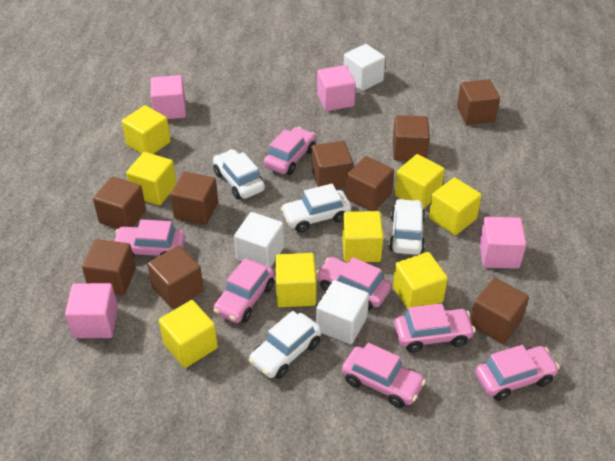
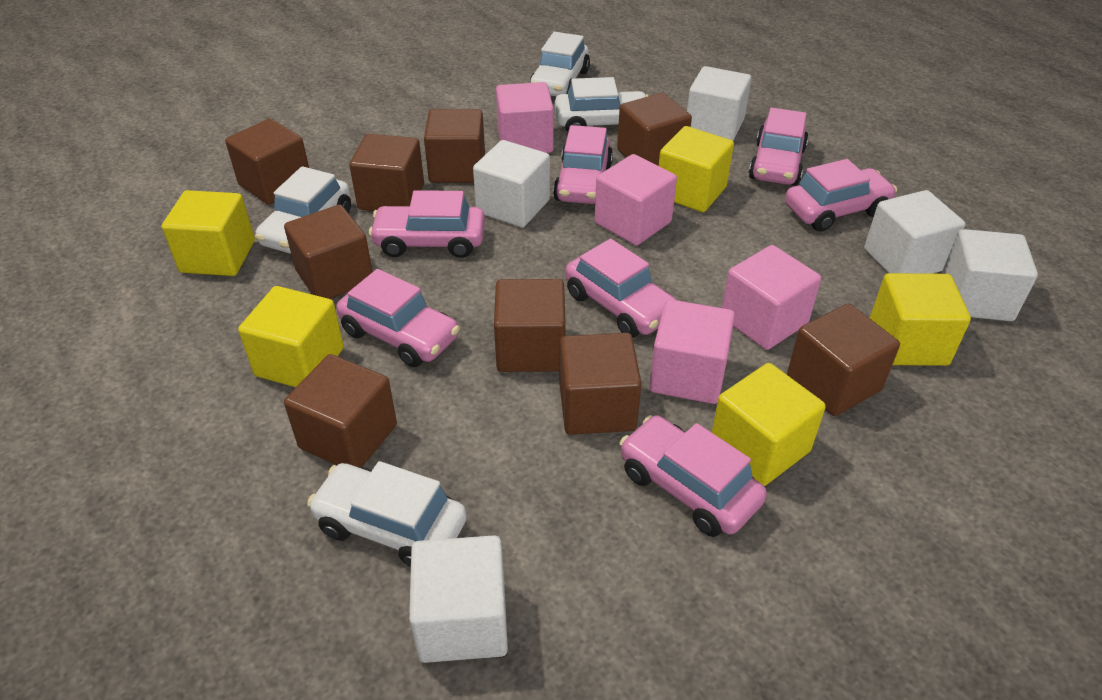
white cube: 3 -> 5
yellow cube: 8 -> 5

